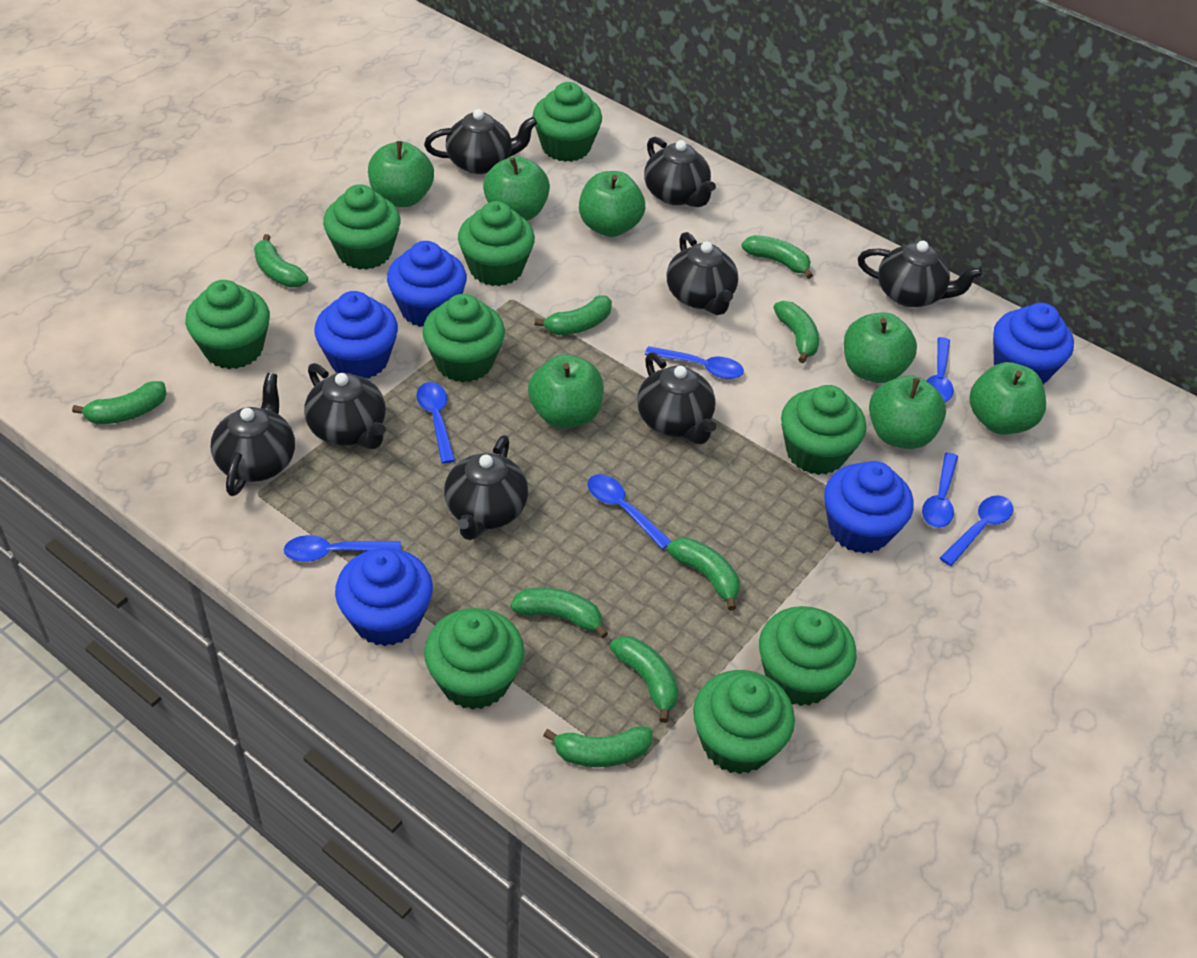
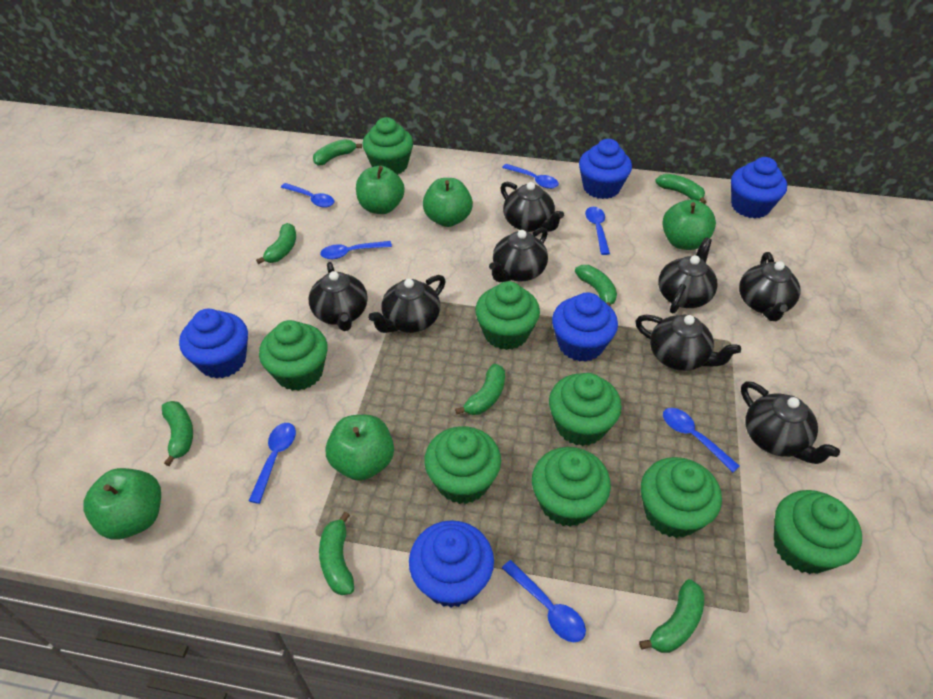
green apple: 7 -> 5
green banana: 9 -> 8
green cupcake: 9 -> 8

